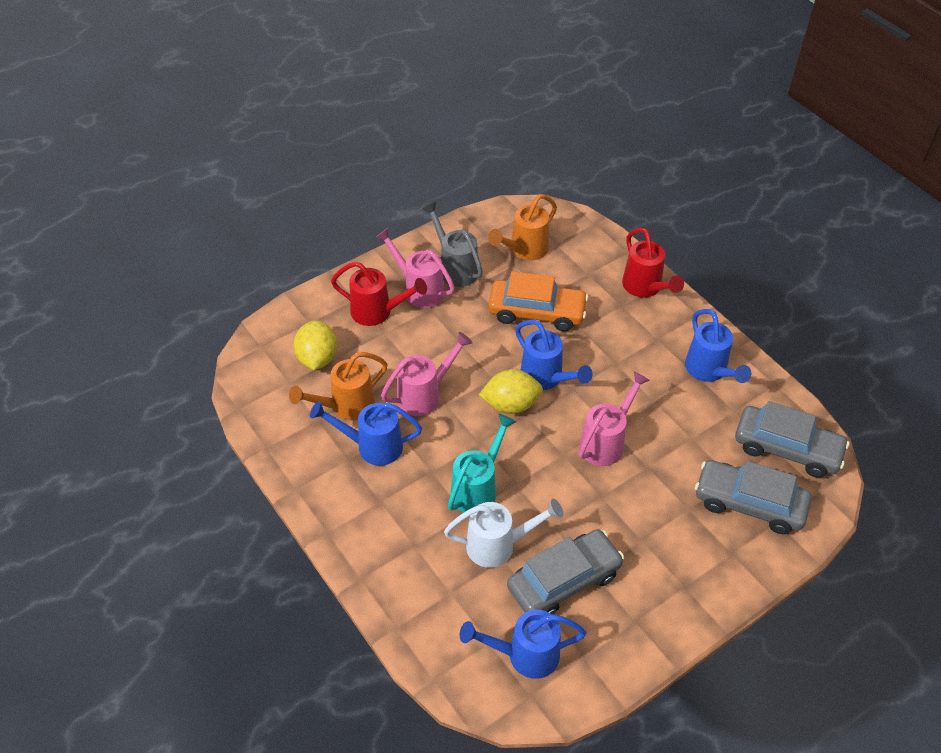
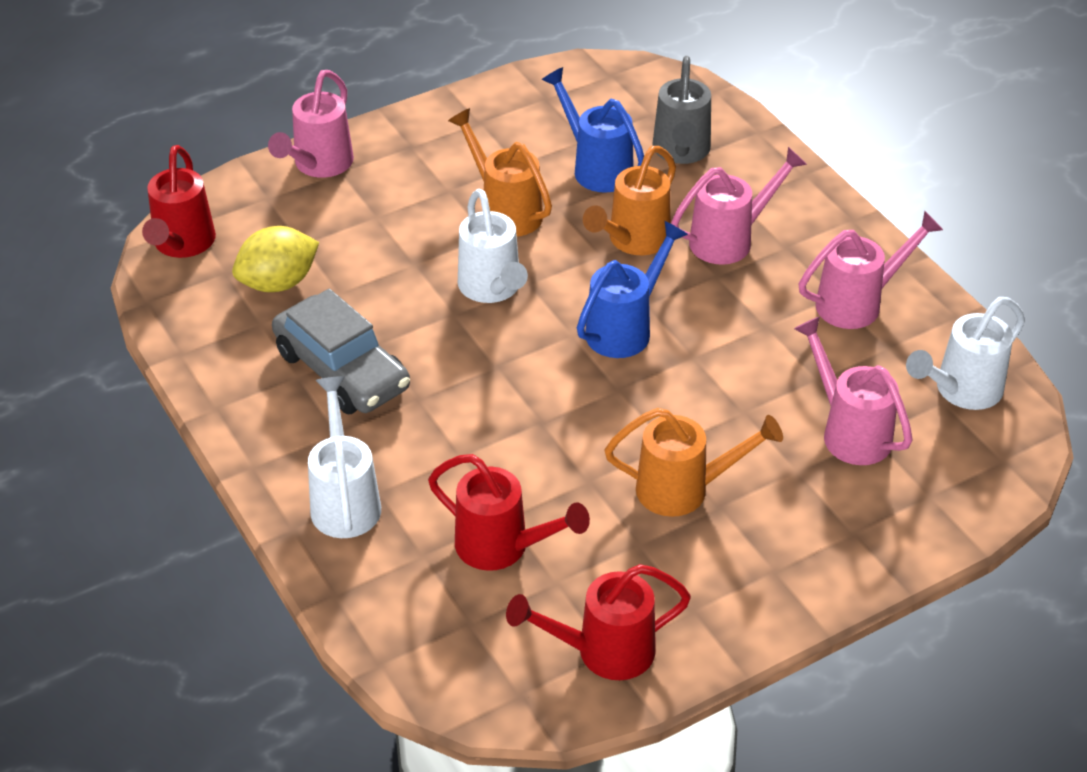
blue watering can: 4 -> 2
grey car: 3 -> 1
orange car: 1 -> 0
orange watering can: 2 -> 3
pink watering can: 3 -> 4
red watering can: 2 -> 3
turquoise watering can: 1 -> 0
white watering can: 1 -> 3
yellow lemon: 2 -> 1

